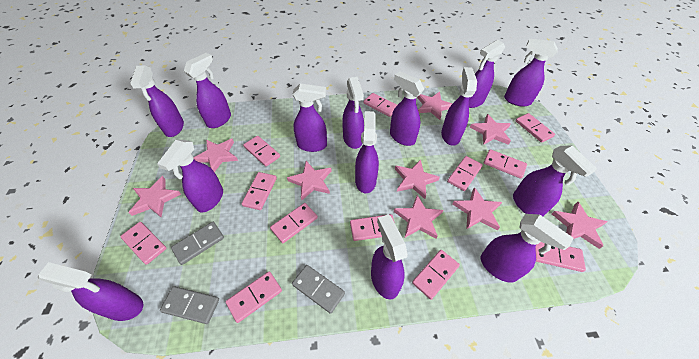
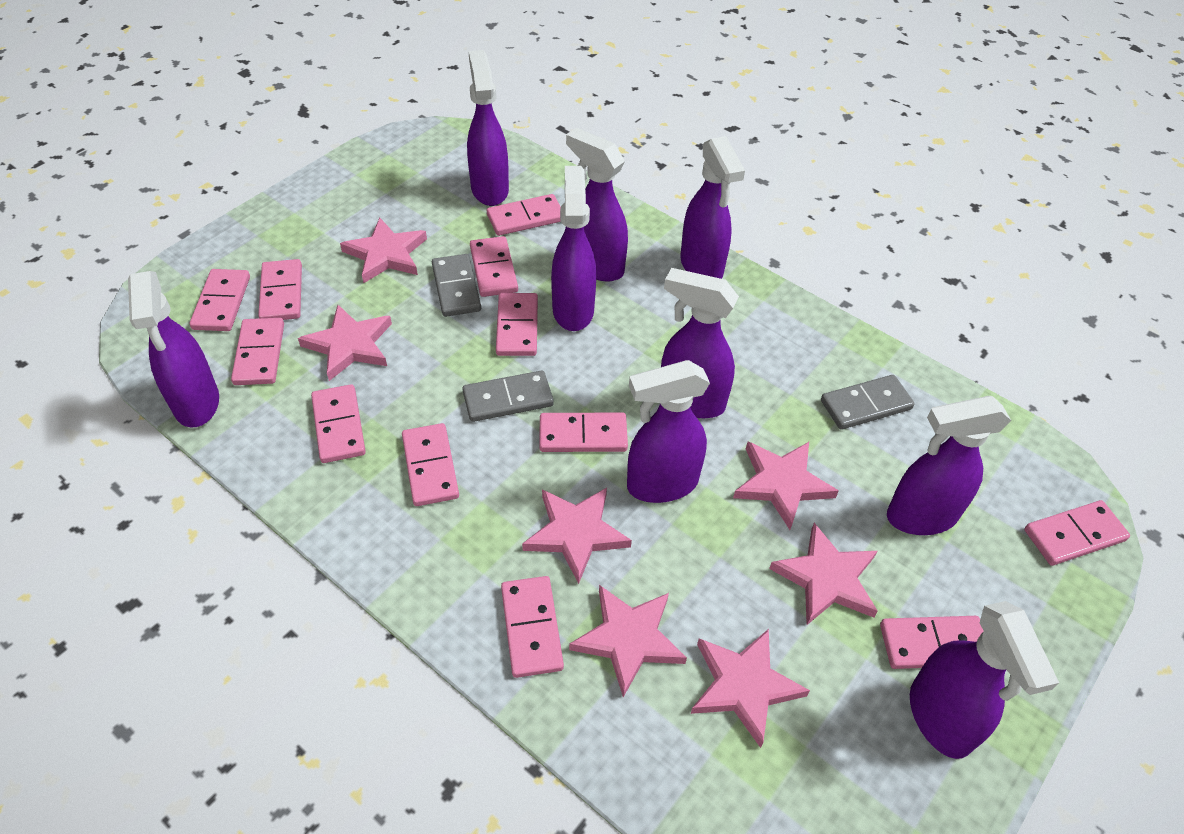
pink star: 9 -> 7
purple spray bottle: 14 -> 9

